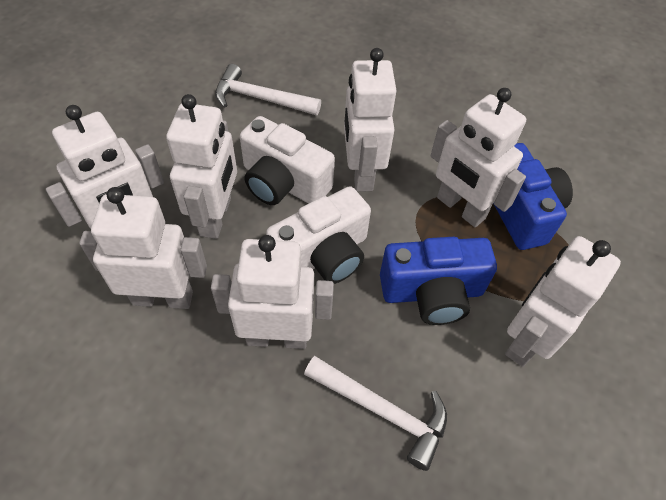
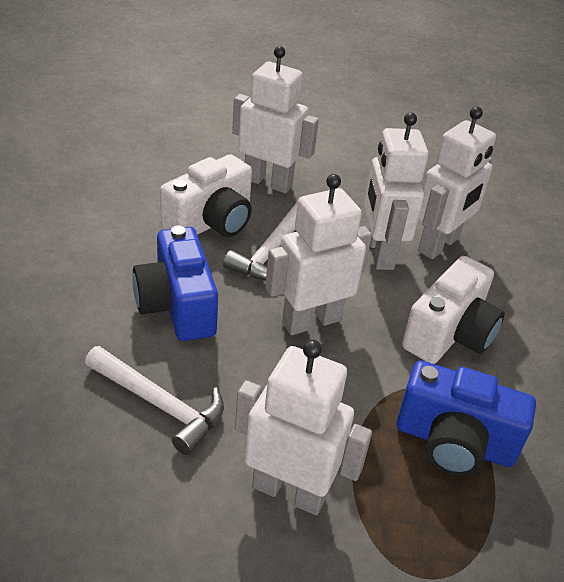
white robot: 7 -> 5

